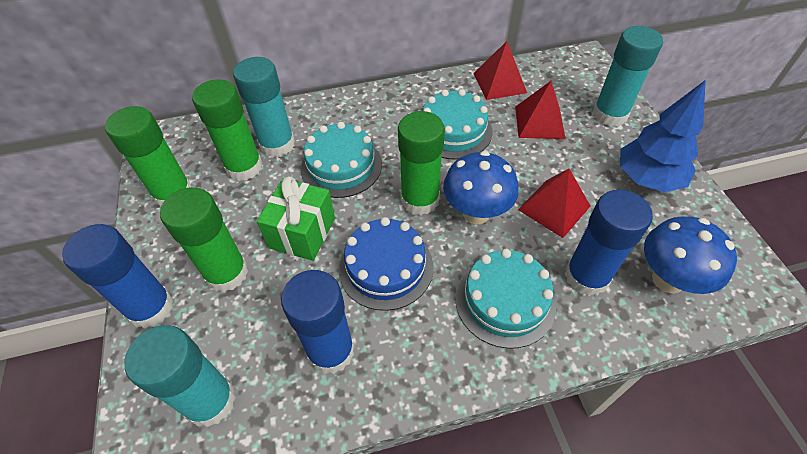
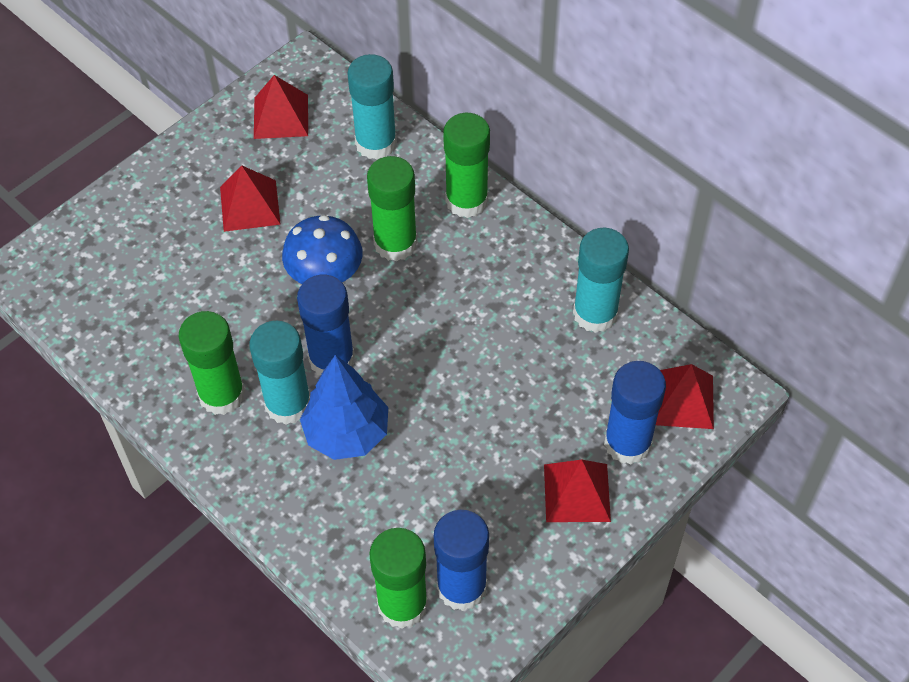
blue cake: 1 -> 0
blue mushroom: 2 -> 1
green gift: 1 -> 0
red pyramid: 3 -> 4
turquoise cake: 3 -> 0

